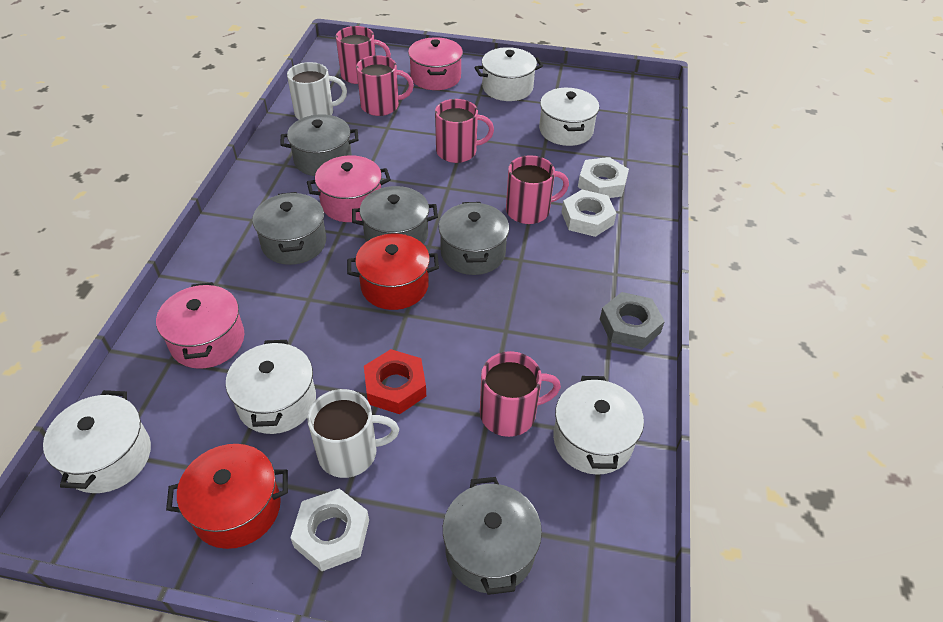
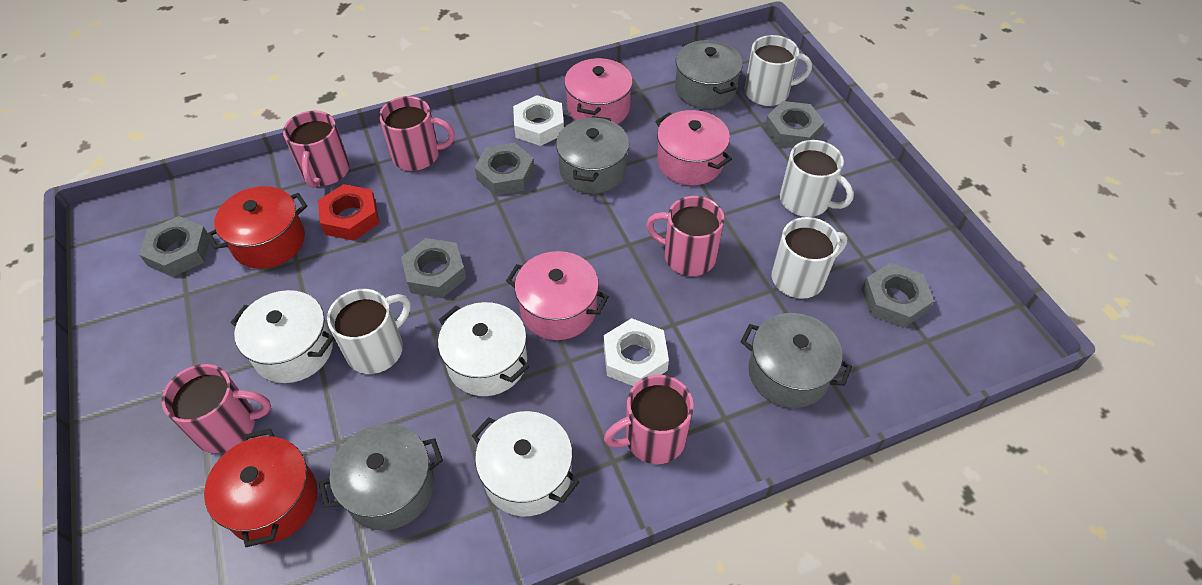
grey nut: 1 -> 5
grey pot: 5 -> 4
white mug: 2 -> 4
white nut: 3 -> 2
white pot: 5 -> 3

